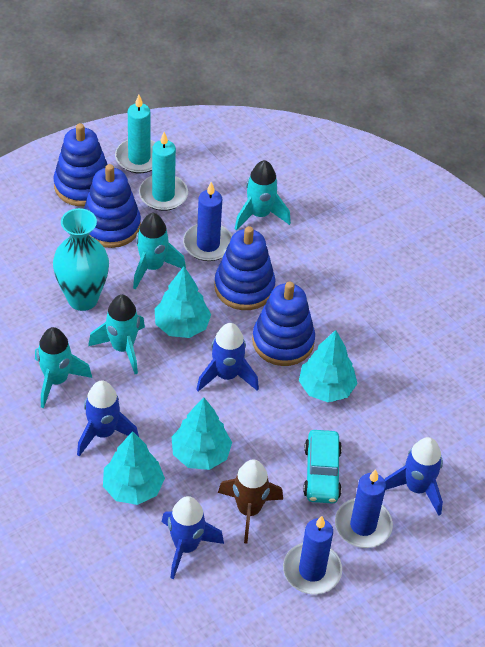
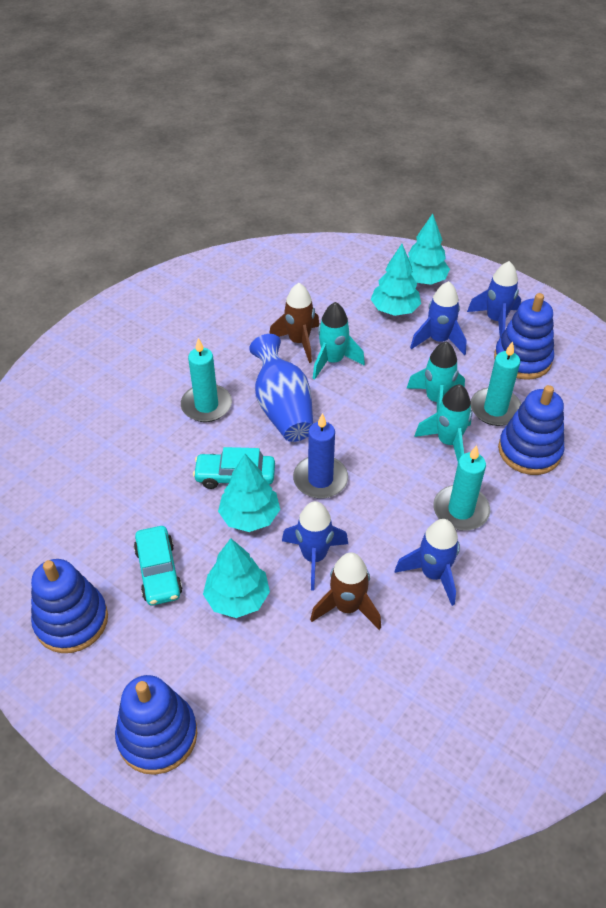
blue candle: 3 -> 1
blue vase: 0 -> 1
brown rocket: 1 -> 2
turquoise candle: 2 -> 3
turquoise car: 1 -> 2
turquoise rocket: 4 -> 3
turquoise vase: 1 -> 0

